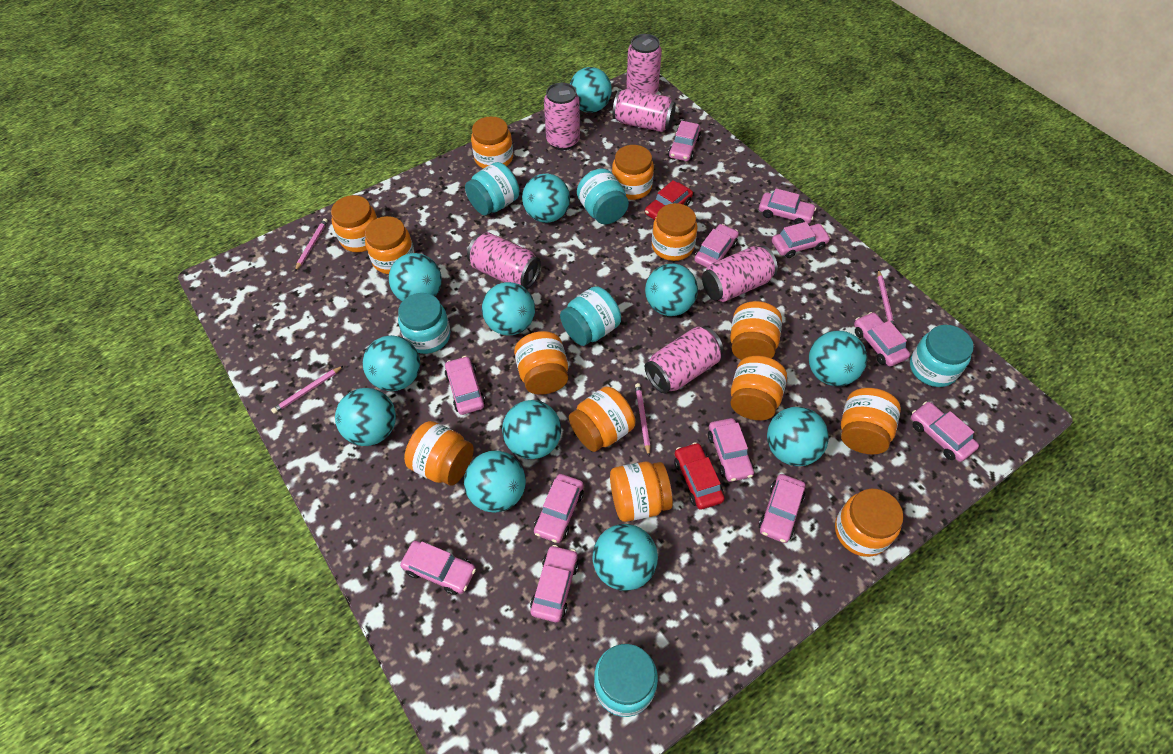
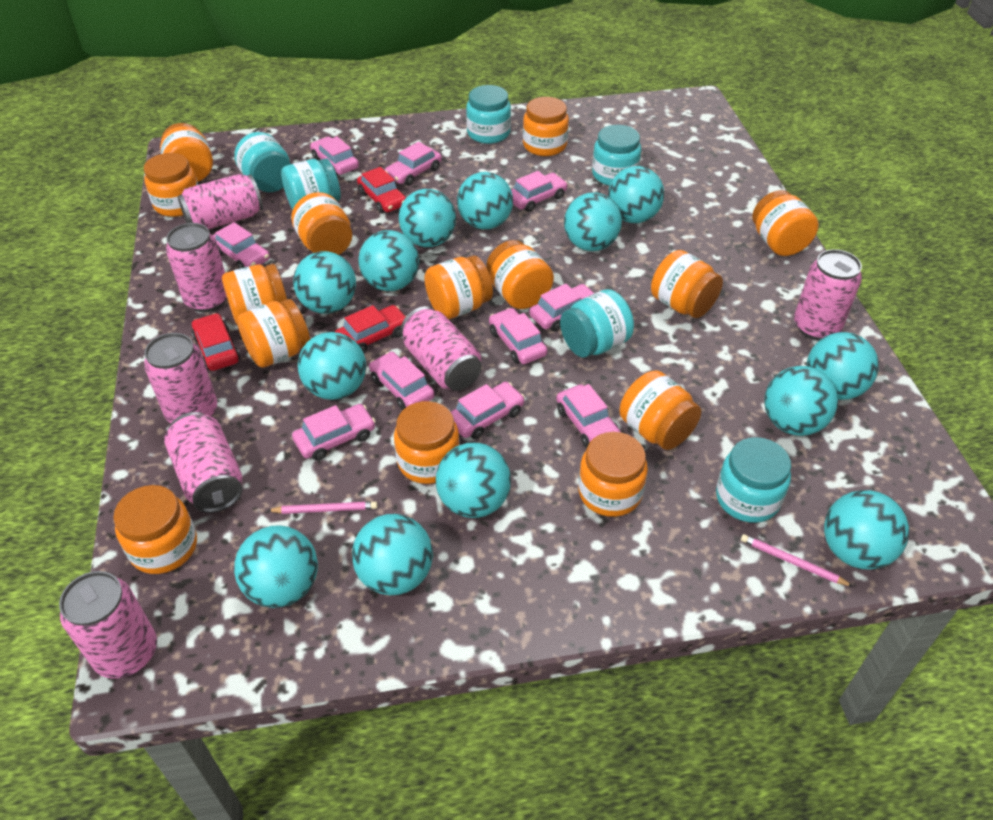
orange jar: 13 -> 14
pink can: 6 -> 7
pink car: 12 -> 10
pink pencil: 4 -> 2
red car: 2 -> 3
turquoise ball: 12 -> 13

